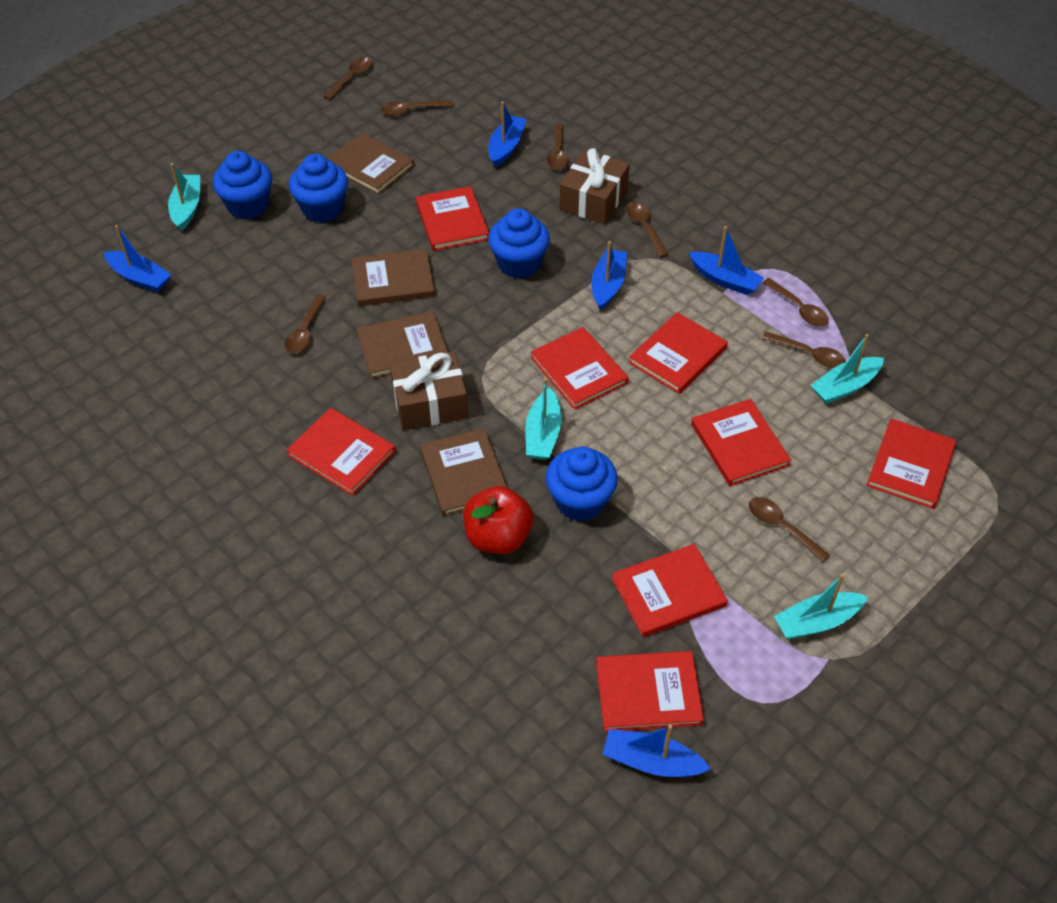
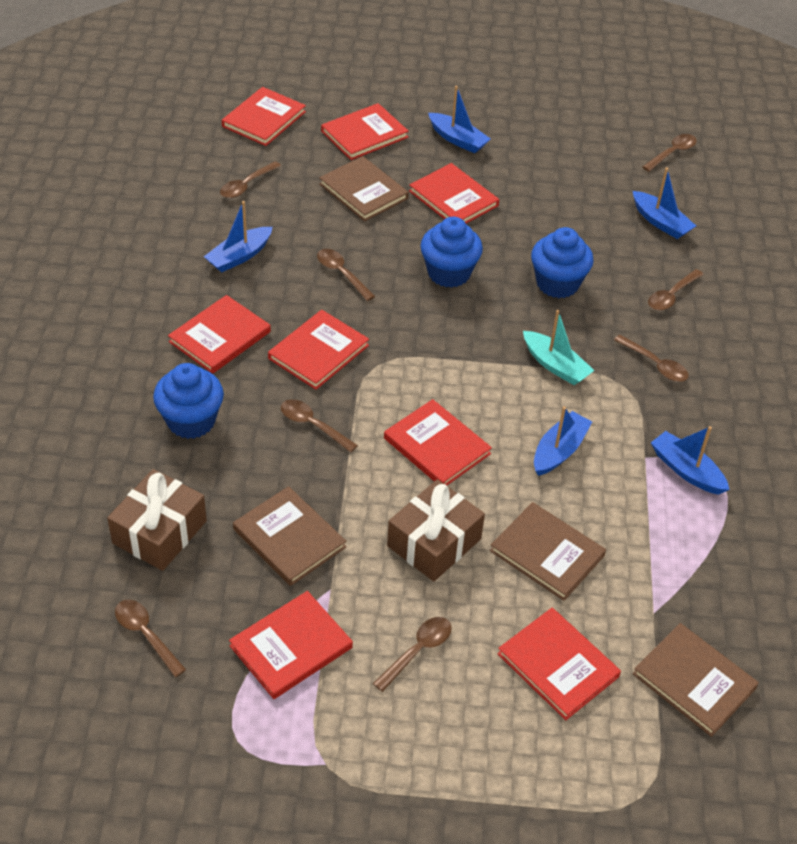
blue cupcake: 4 -> 3
red apple: 1 -> 0
turquoise boat: 4 -> 1

